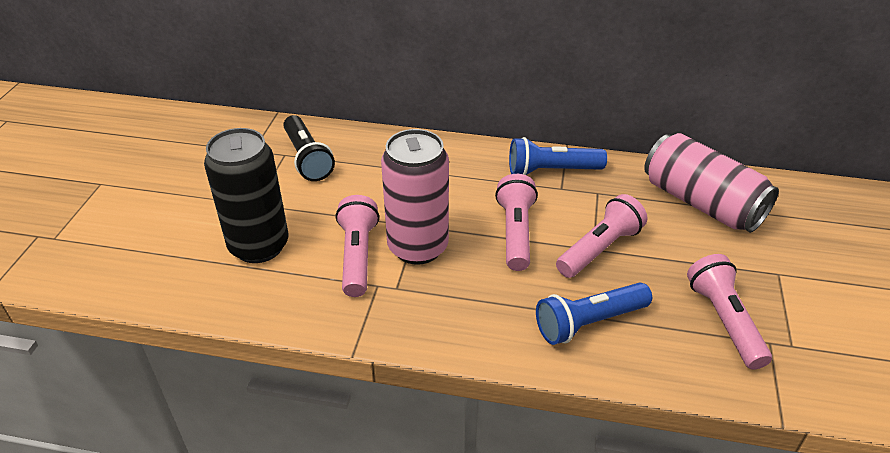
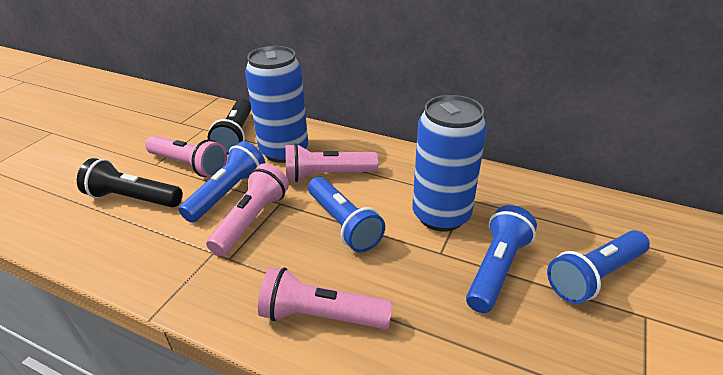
black can: 1 -> 0
black flashlight: 1 -> 2
blue can: 0 -> 2
blue flashlight: 2 -> 4
pink can: 2 -> 0

